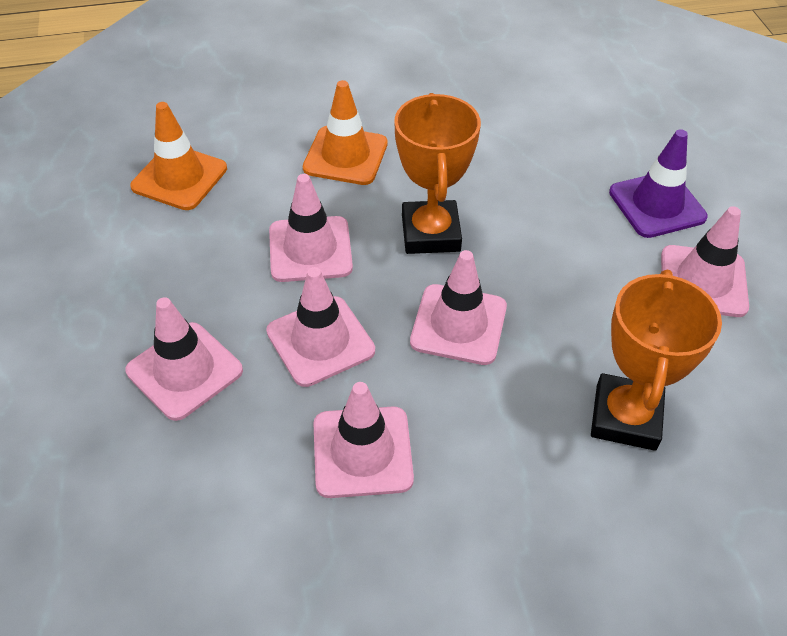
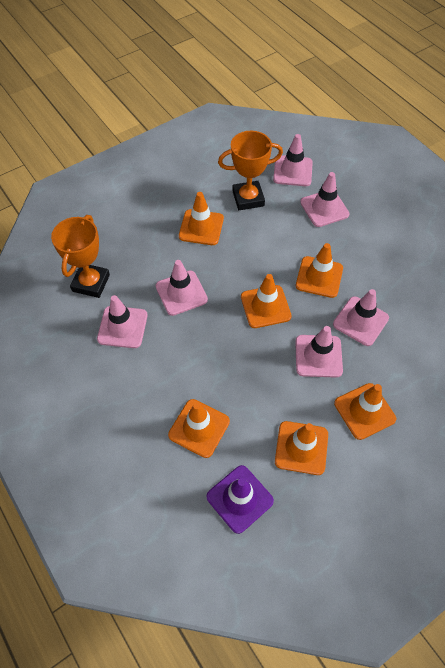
orange traffic cone: 2 -> 6

